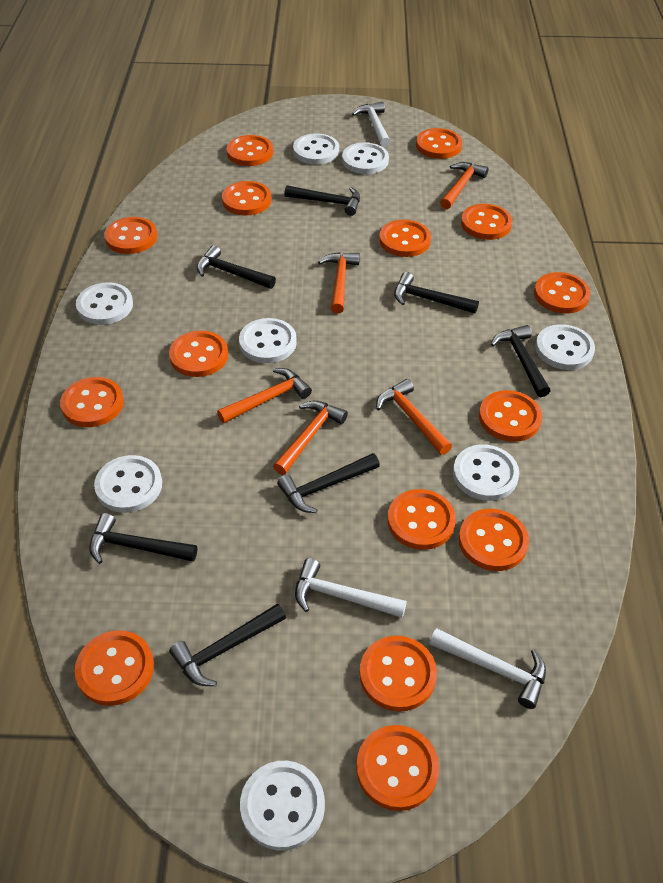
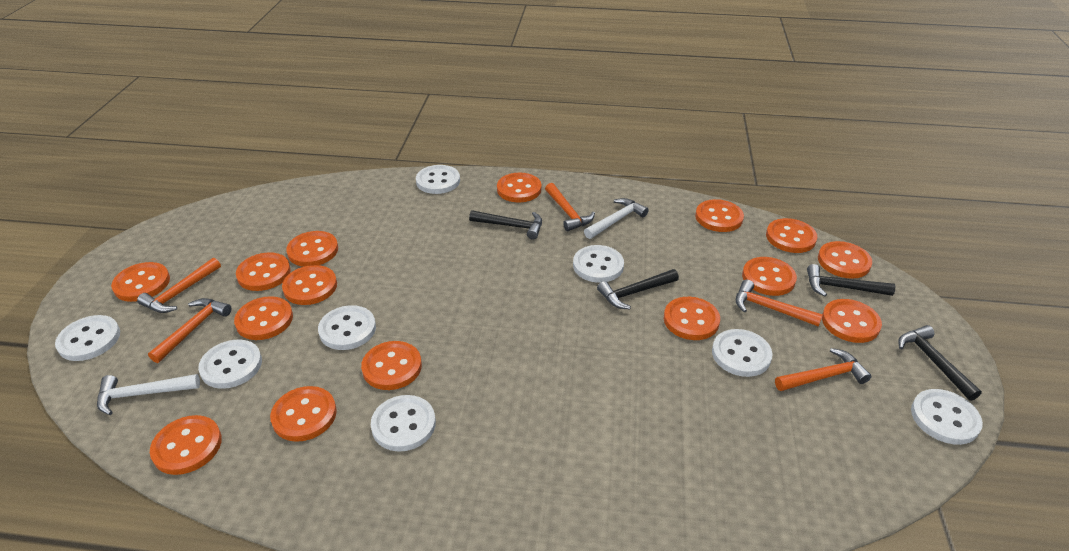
black hammer: 7 -> 4
white hammer: 3 -> 2

